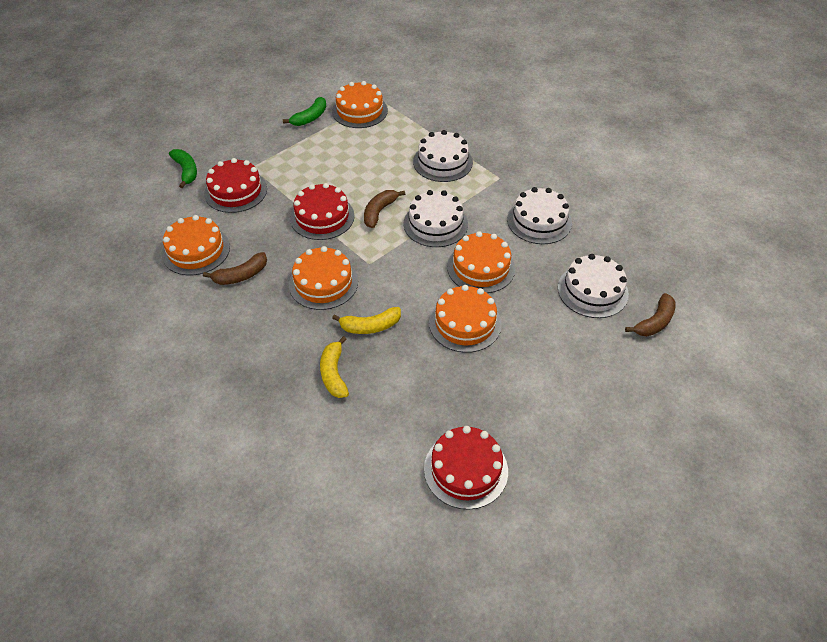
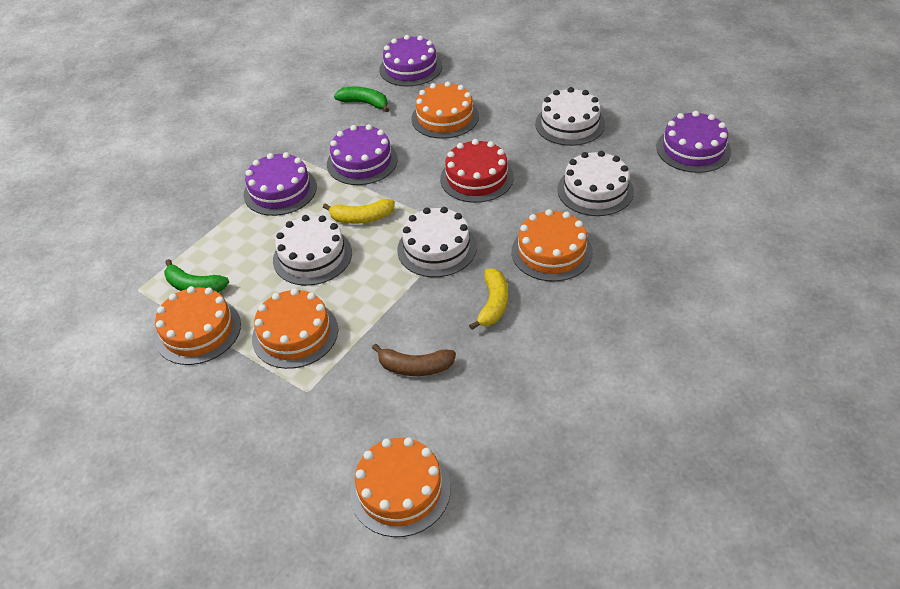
brown banana: 3 -> 1
purple cake: 0 -> 4
red cake: 3 -> 1

